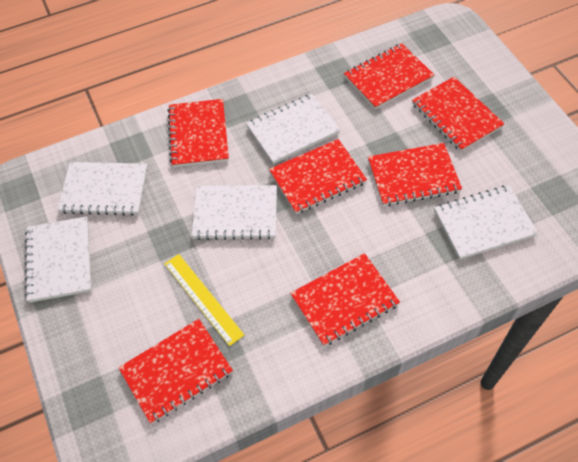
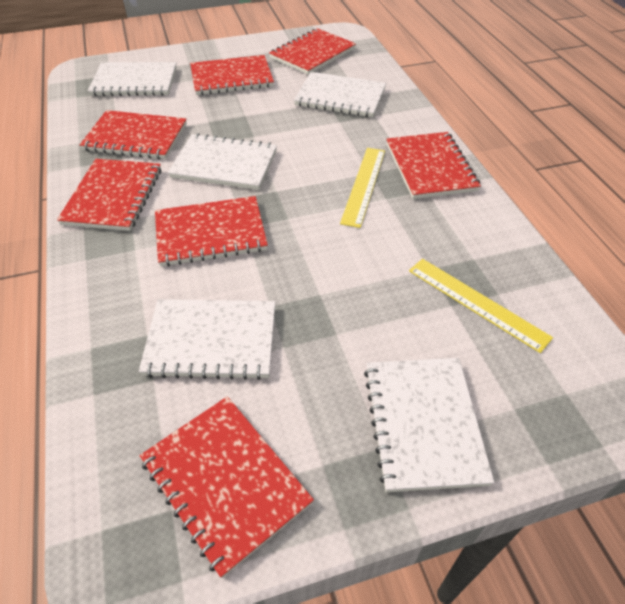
yellow ruler: 1 -> 2

